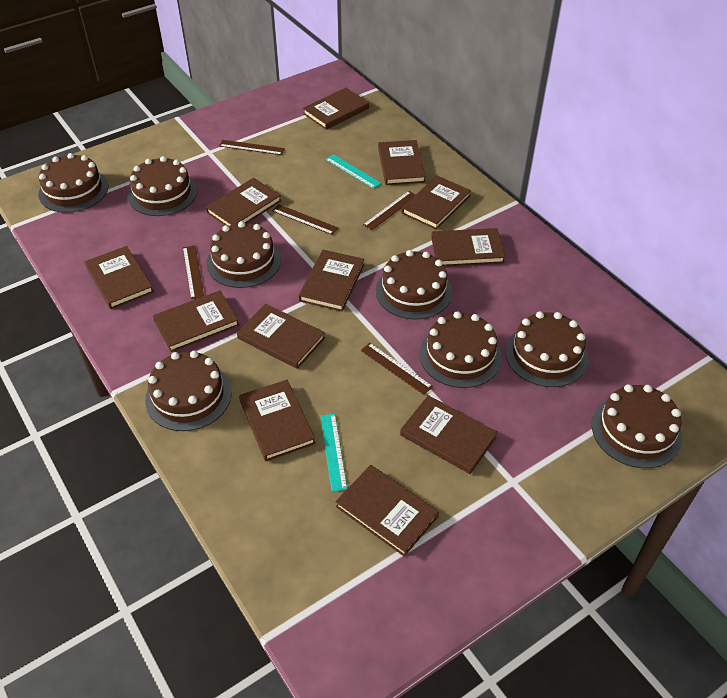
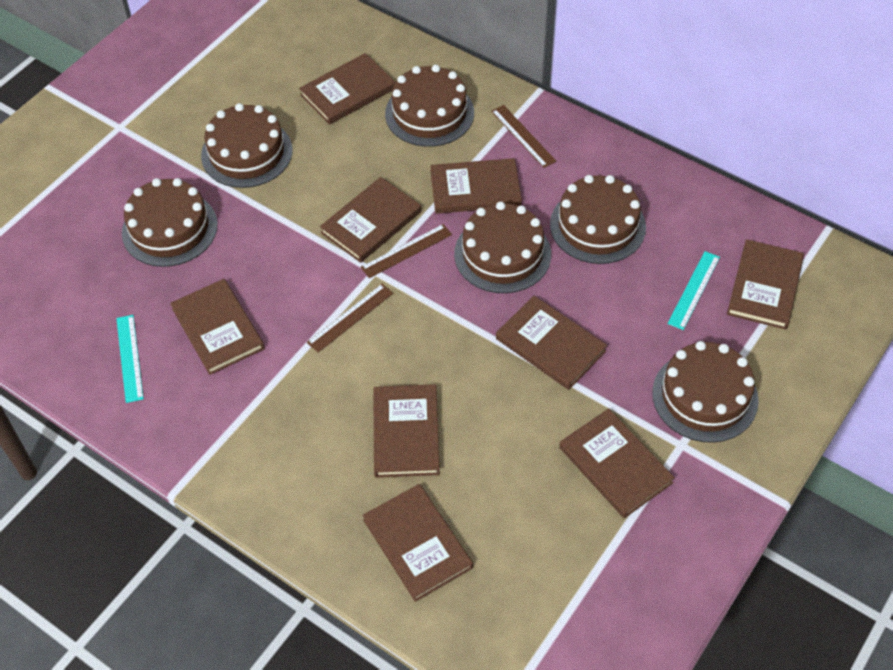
brown book: 12 -> 9
brown cake: 8 -> 6
brown ruler: 5 -> 3

